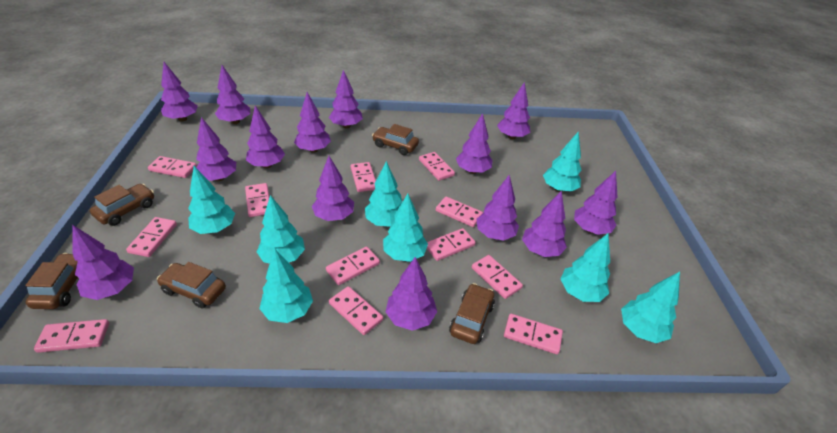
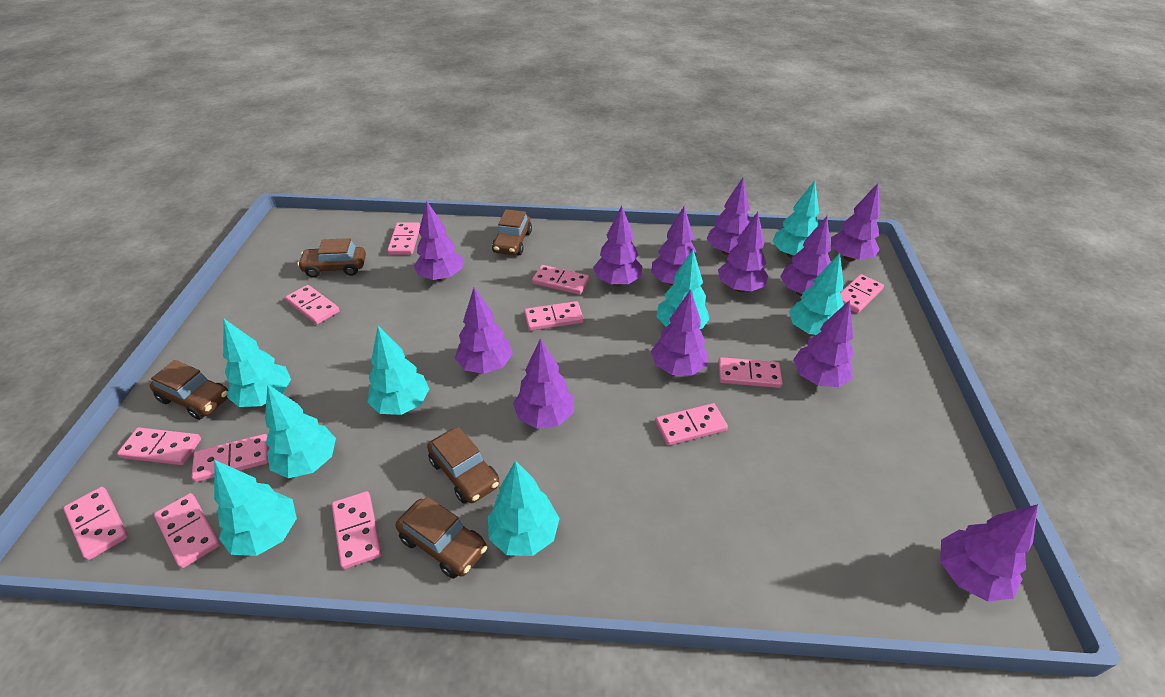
purple tree: 14 -> 12

